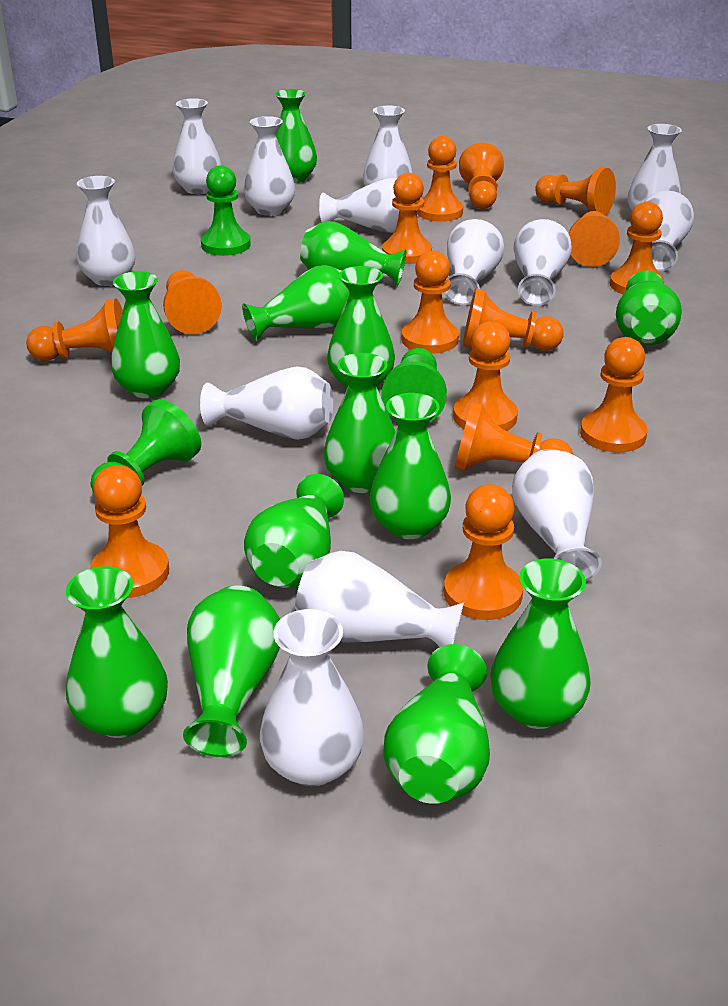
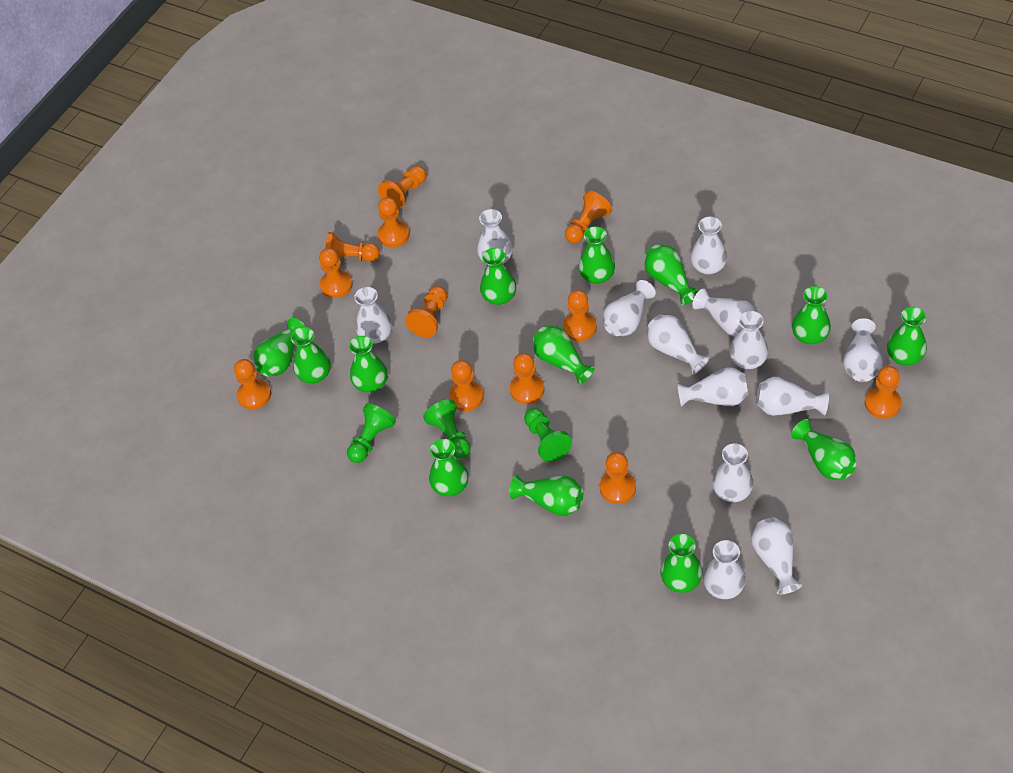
orange pawn: 15 -> 12

